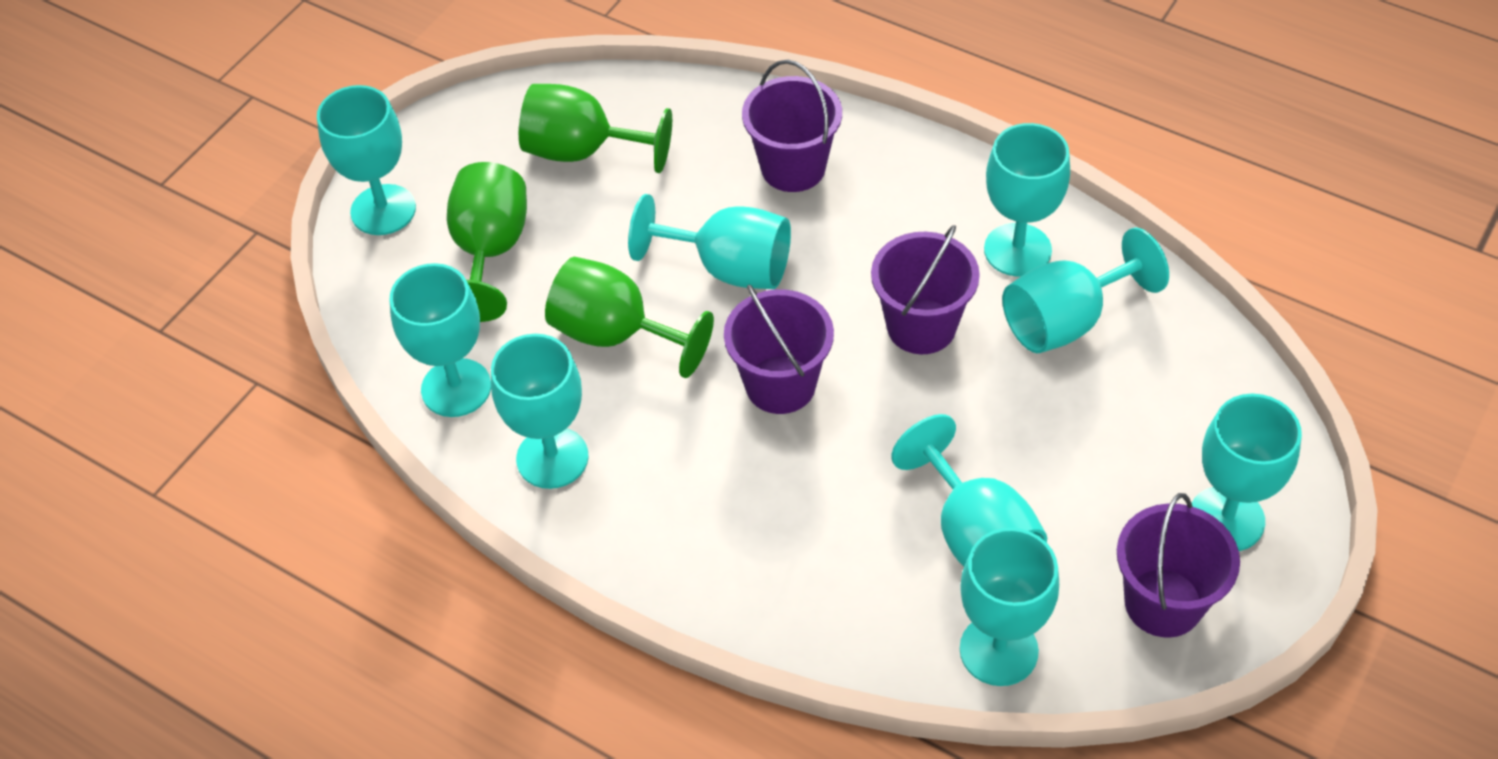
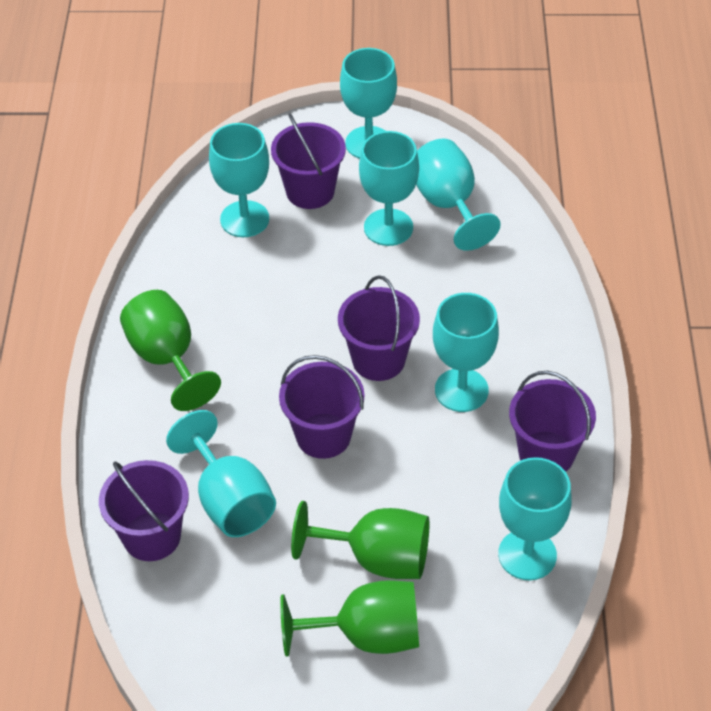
purple bucket: 4 -> 5
turquoise goblet: 9 -> 7

